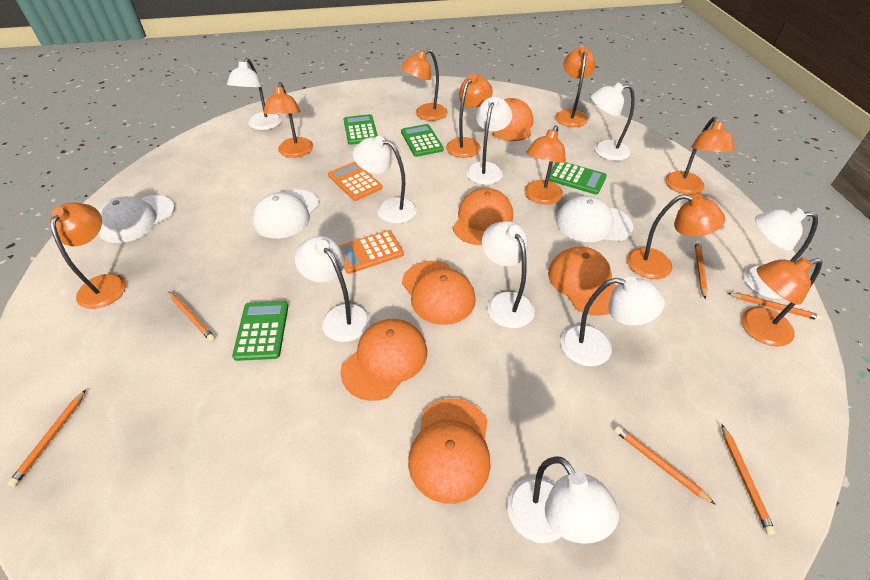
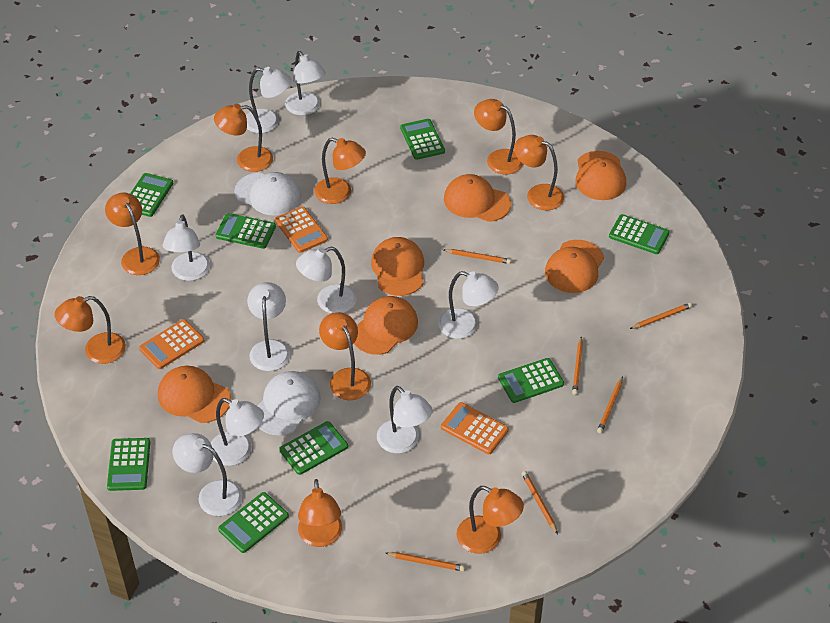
green calculator: 4 -> 8
orange calculator: 2 -> 3
white cap: 3 -> 2

